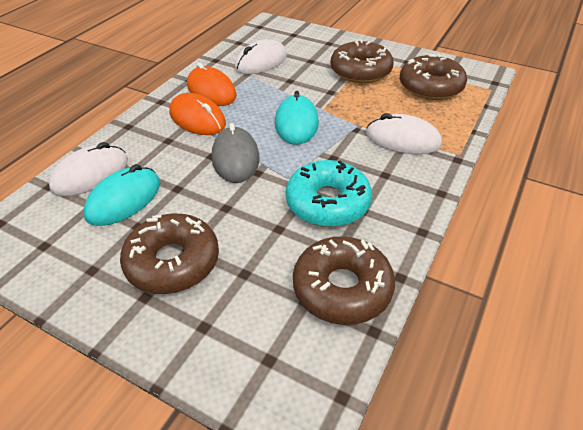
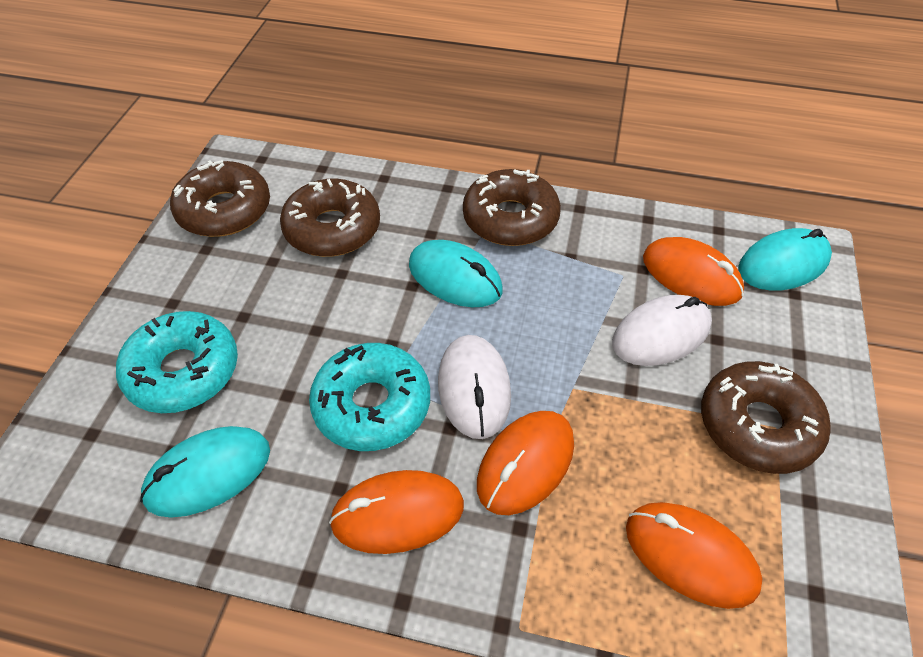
grey mouse: 1 -> 0
orange mouse: 2 -> 4
turquoise donut: 1 -> 2
turquoise mouse: 2 -> 3
white mouse: 3 -> 2

